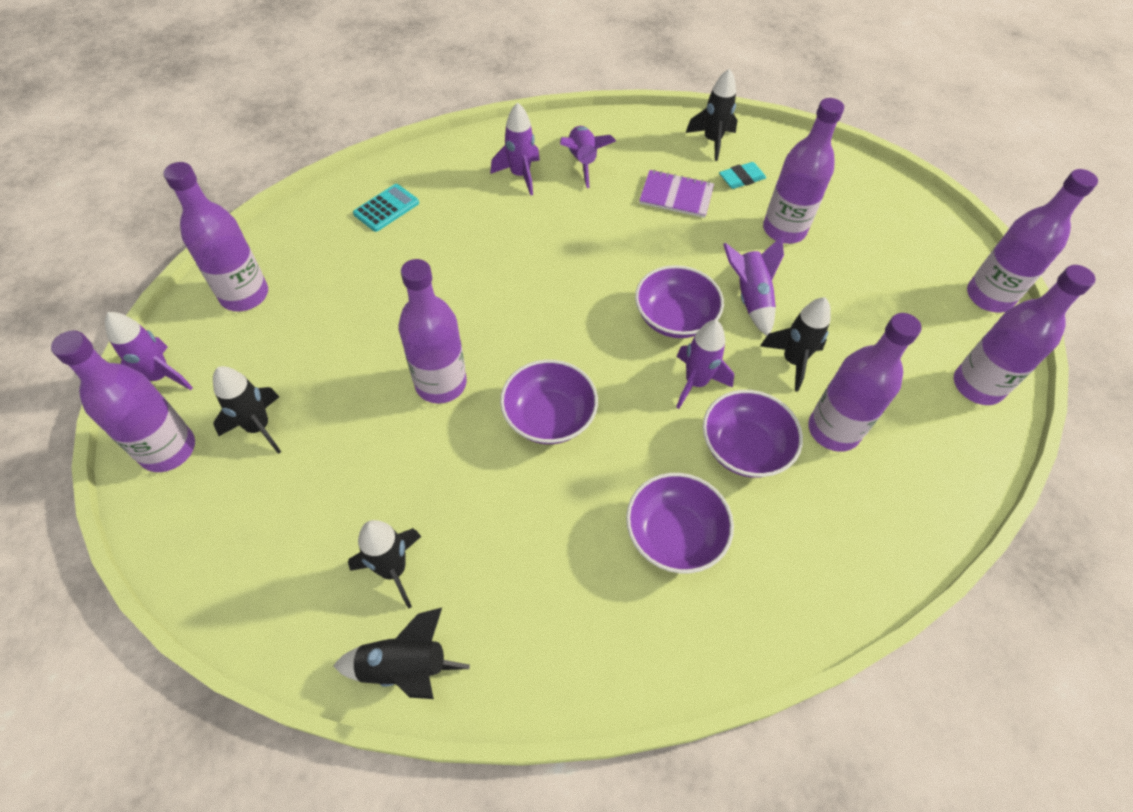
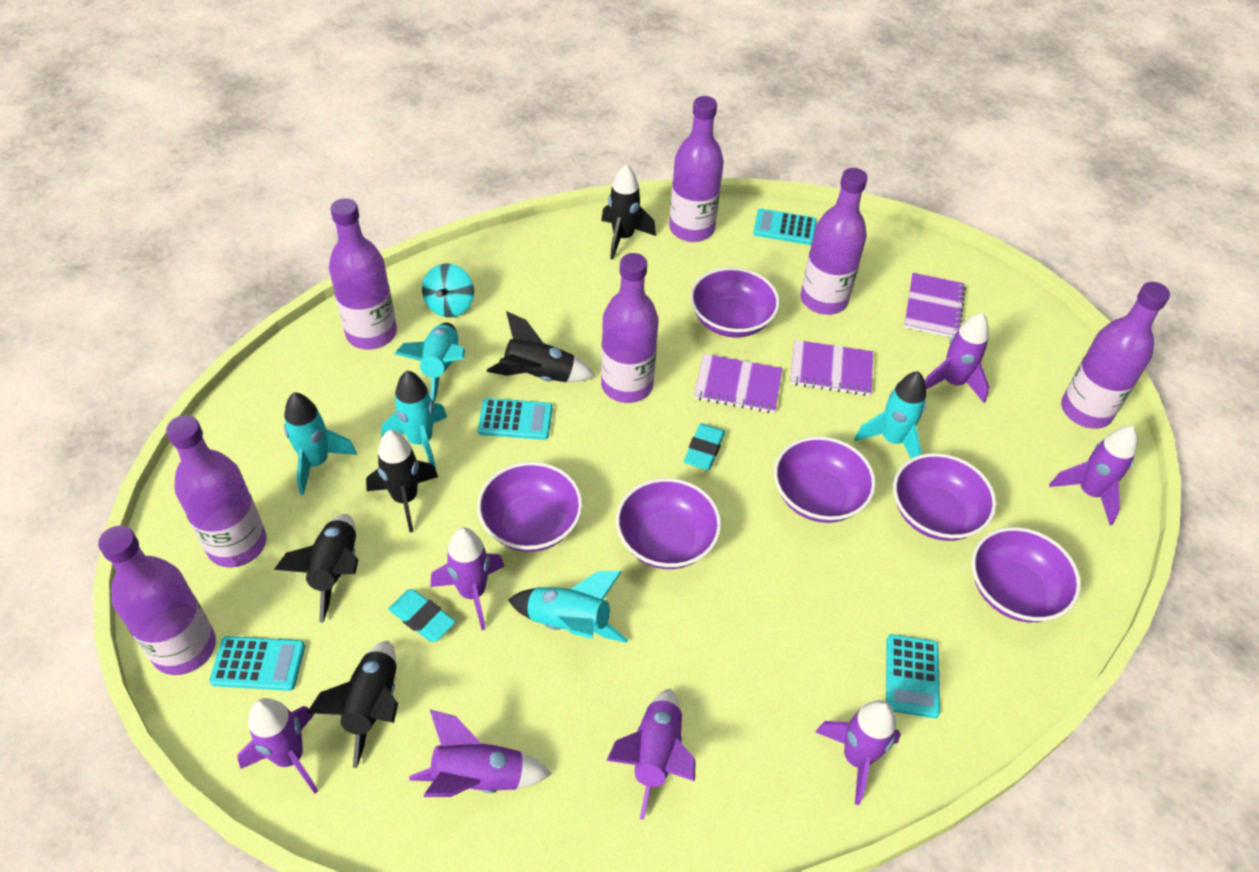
purple bowl: 4 -> 6
purple notebook: 1 -> 3
purple rocket: 5 -> 7
turquoise calculator: 1 -> 4
turquoise eraser: 1 -> 2
turquoise rocket: 0 -> 5
turquoise spinning top: 0 -> 1

